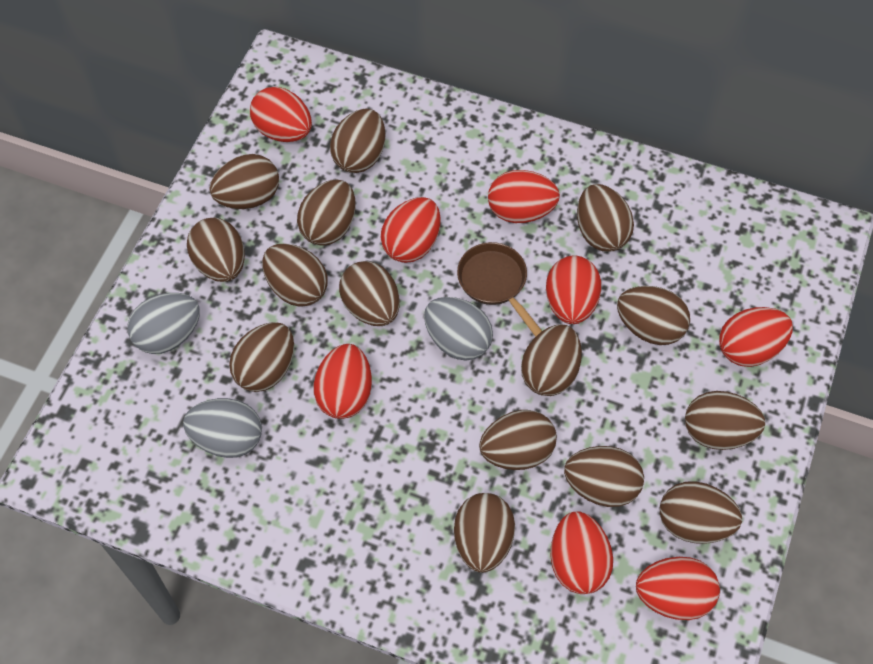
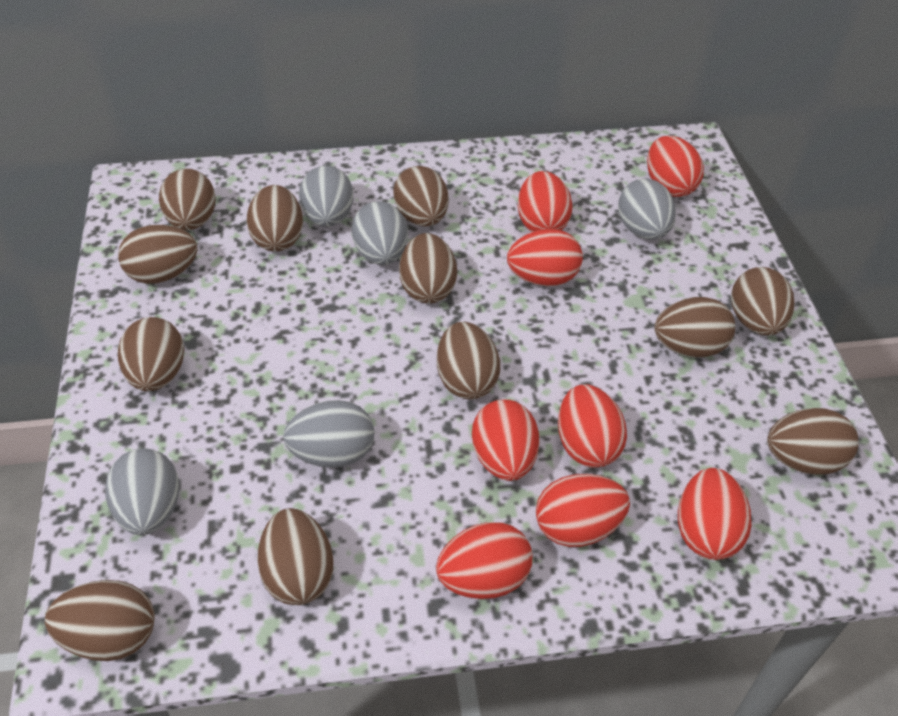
brown egg: 15 -> 12
brown pan: 1 -> 0
grey egg: 3 -> 5

